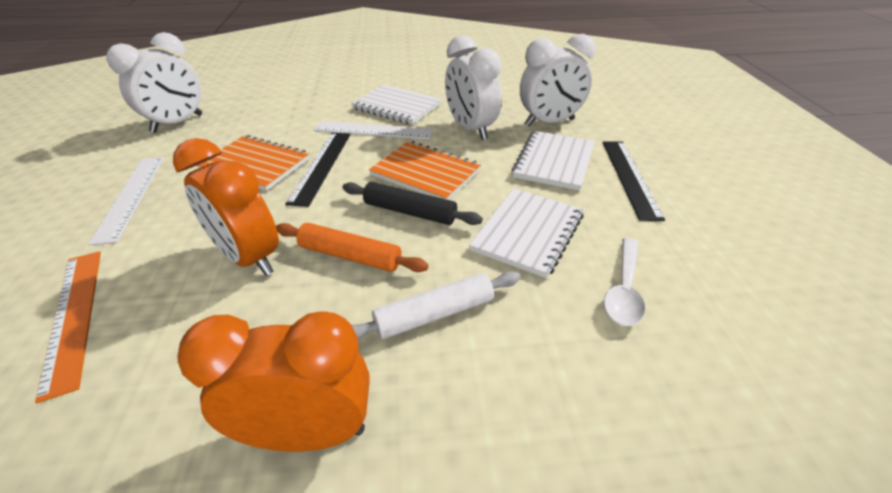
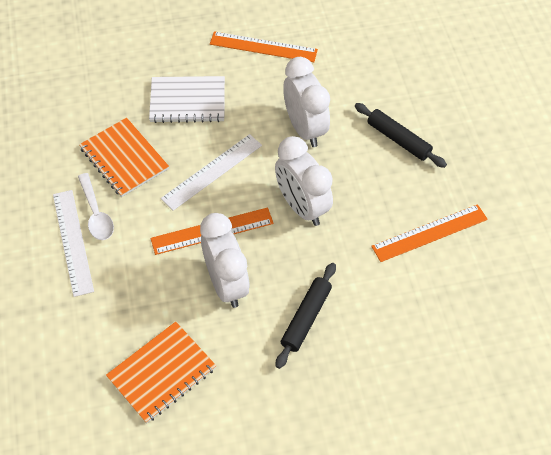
black rolling pin: 1 -> 2
black ruler: 2 -> 0
orange clock: 2 -> 0
orange rolling pin: 1 -> 0
orange ruler: 1 -> 3
white notebook: 3 -> 1
white rolling pin: 1 -> 0

